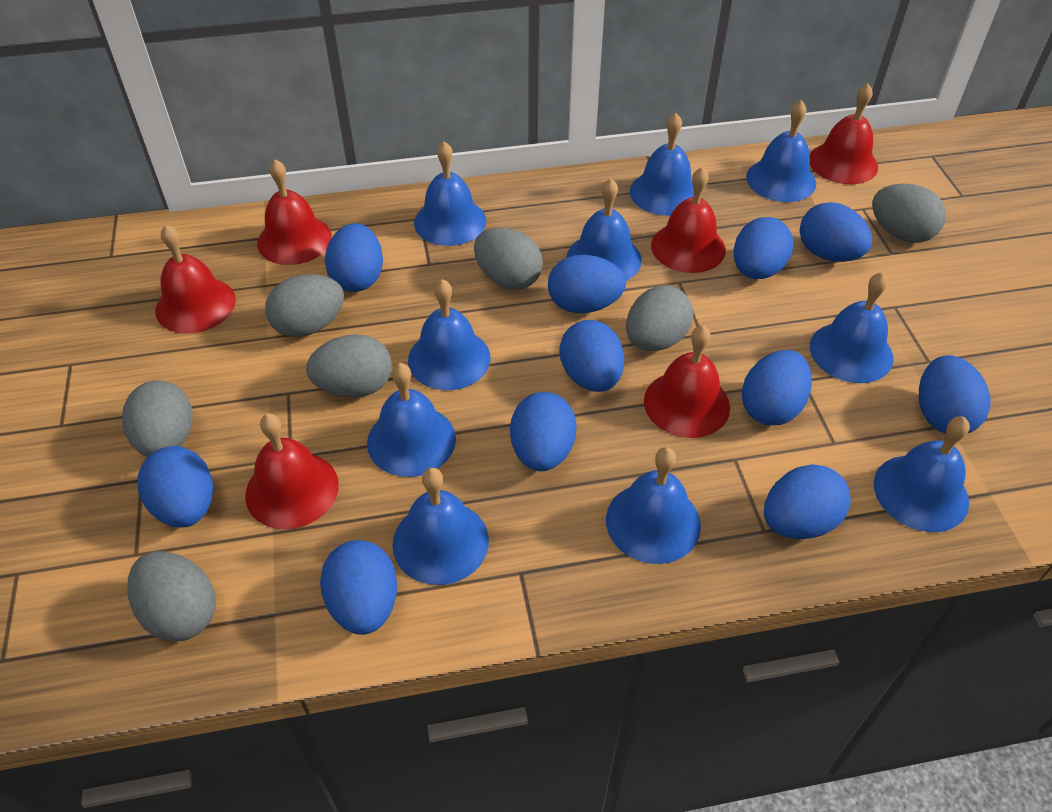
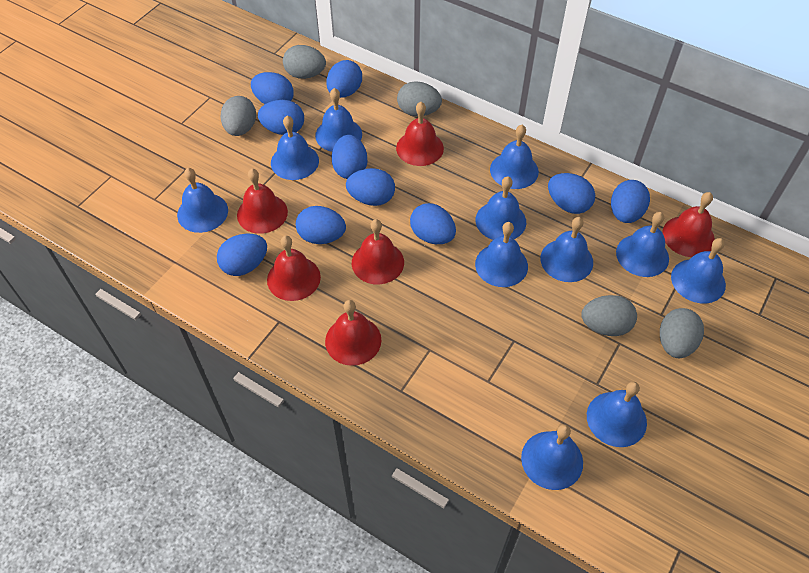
blue bell: 10 -> 11
blue egg: 11 -> 10
grey egg: 7 -> 5

